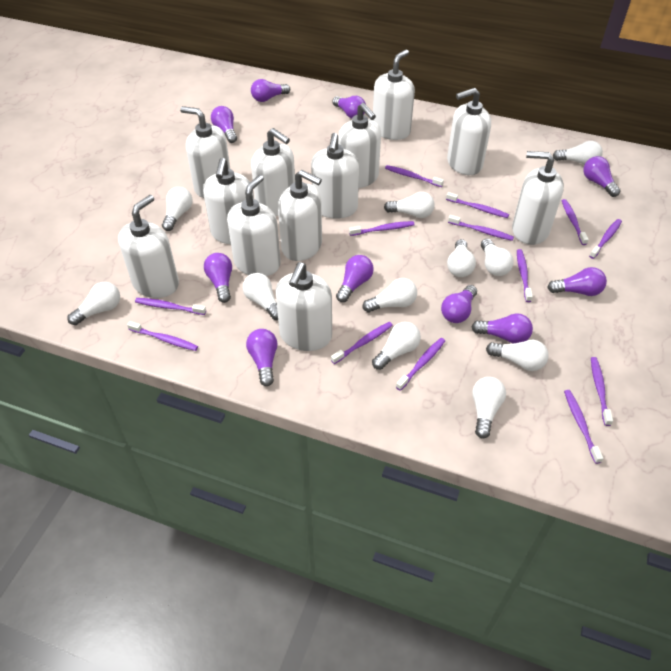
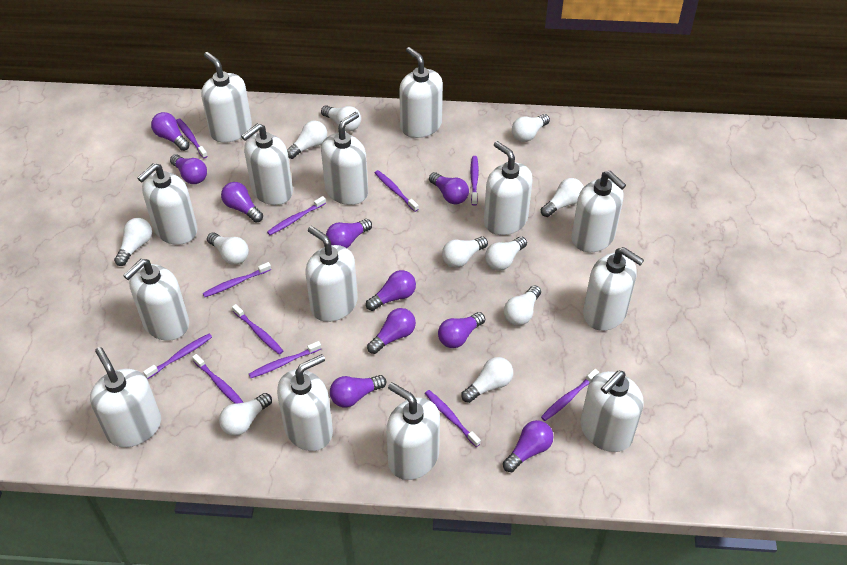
purple toothbrush: 13 -> 11
white soap dispenser: 12 -> 14

